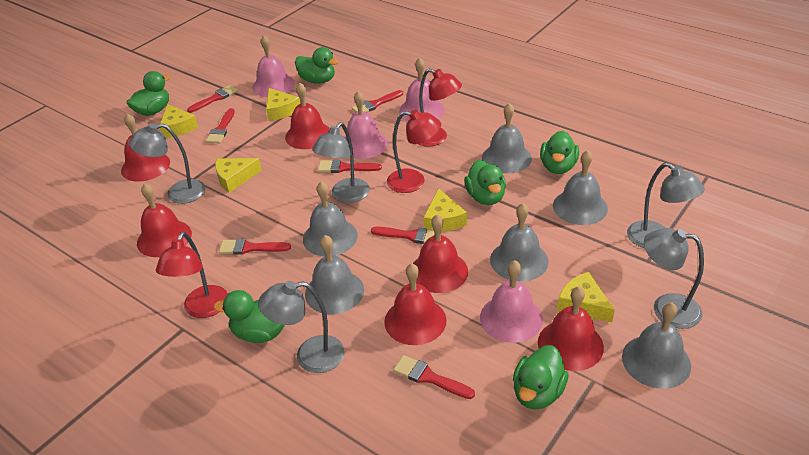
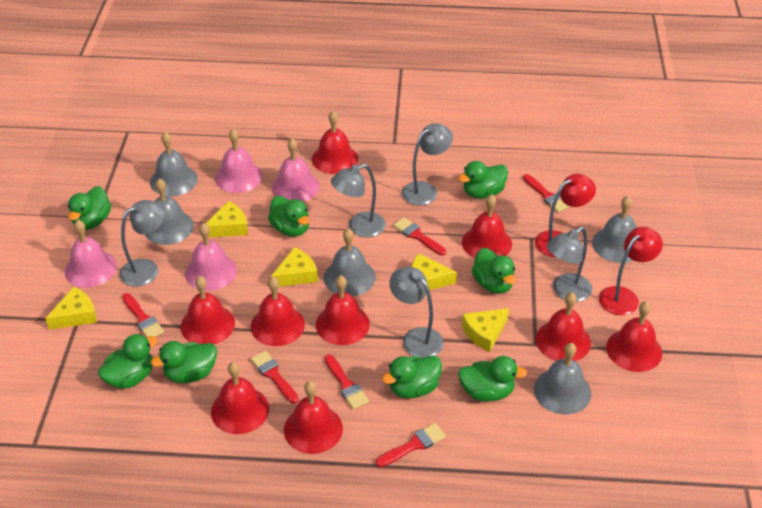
green duck: 6 -> 8
grey bell: 6 -> 5
red bell: 6 -> 9
red brush: 7 -> 6
red lamp: 3 -> 2

